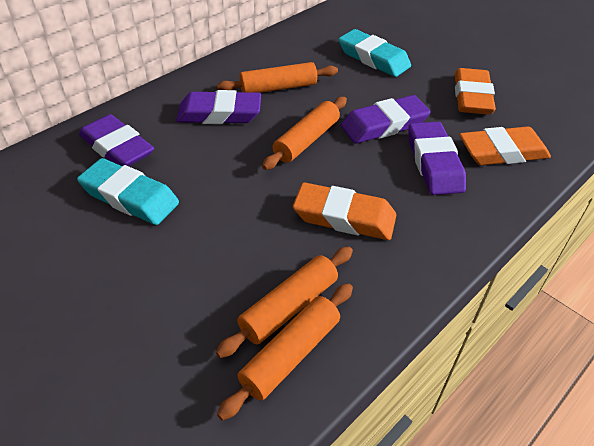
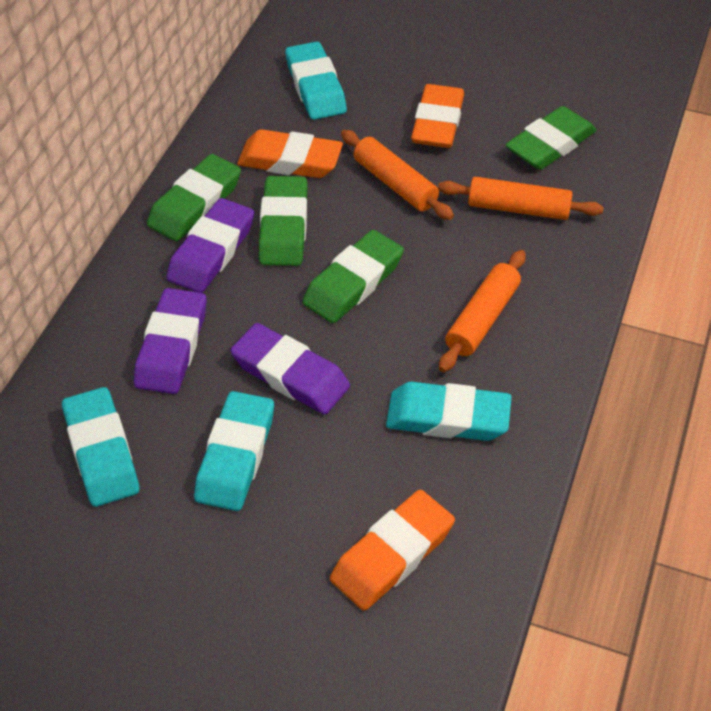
green eraser: 0 -> 4
orange rolling pin: 4 -> 3
purple eraser: 4 -> 3
turquoise eraser: 2 -> 4

